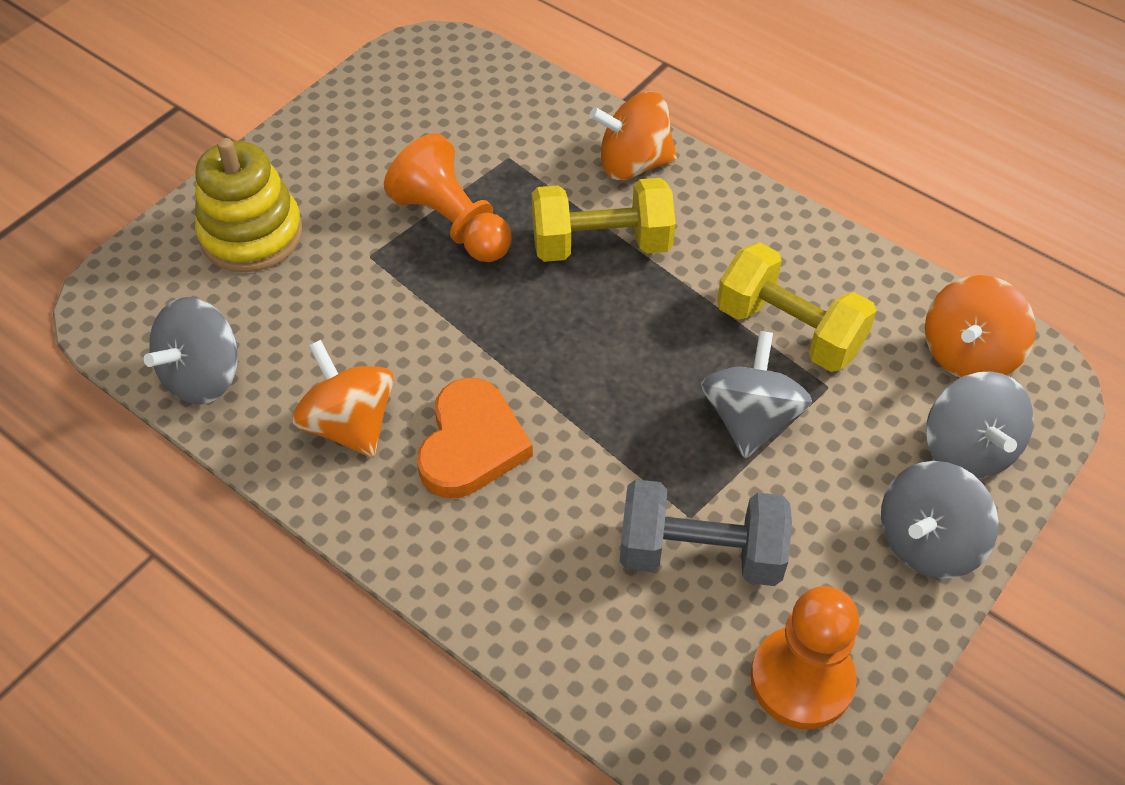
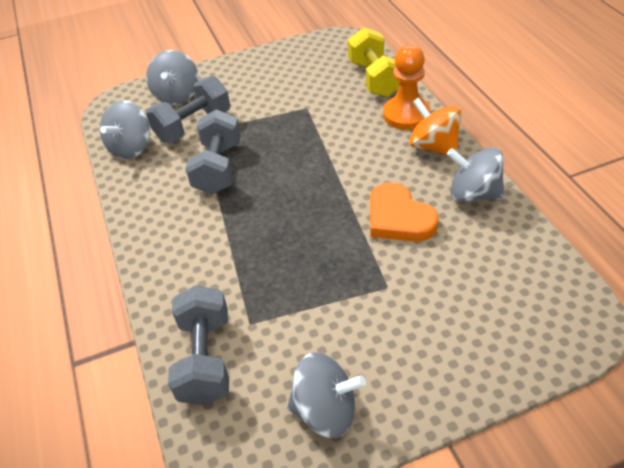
grey dumbbell: 1 -> 3
orange pawn: 2 -> 1
orange spinning top: 3 -> 1
yellow dumbbell: 2 -> 1
yellow stacking toy: 1 -> 0

